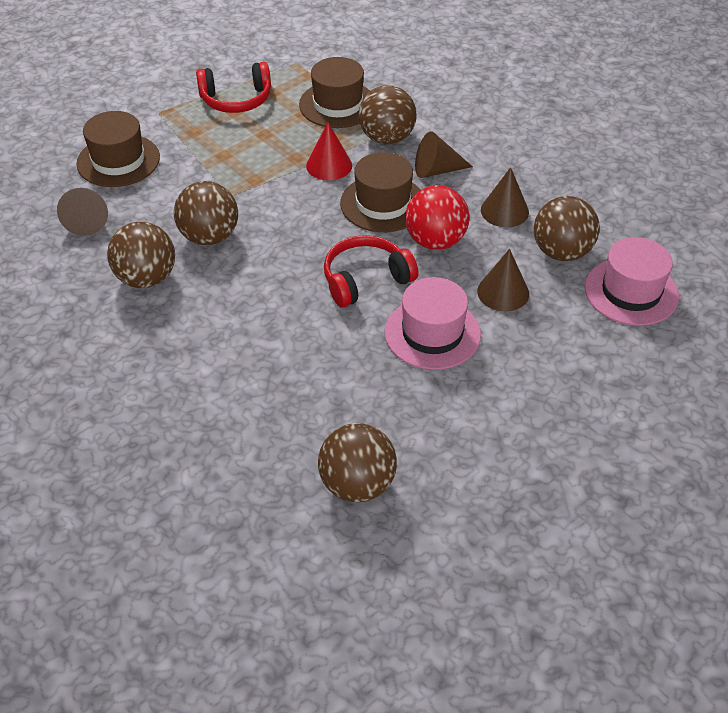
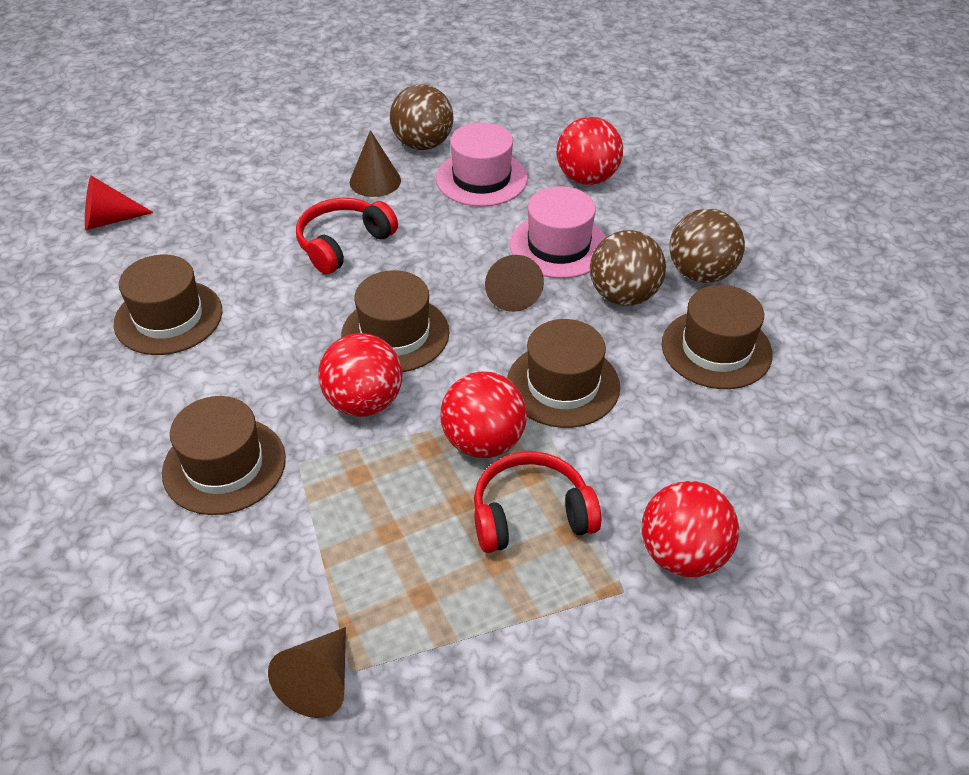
brown ball: 5 -> 3
brown cone: 4 -> 3
brown hat: 3 -> 5
red ball: 1 -> 4

